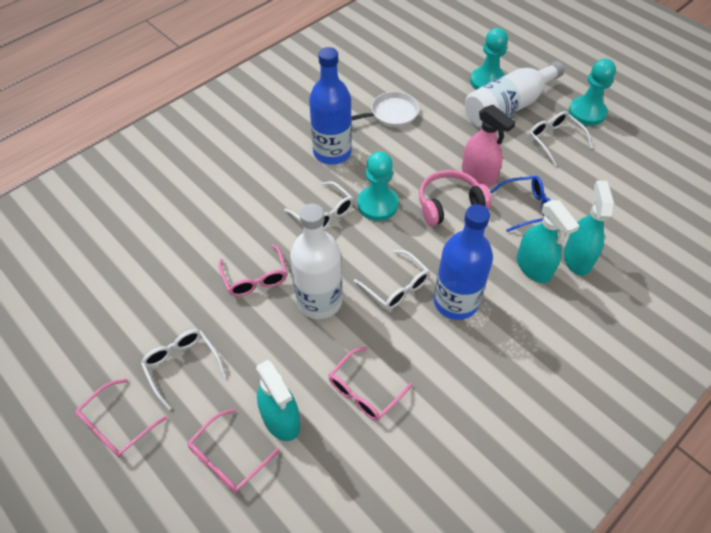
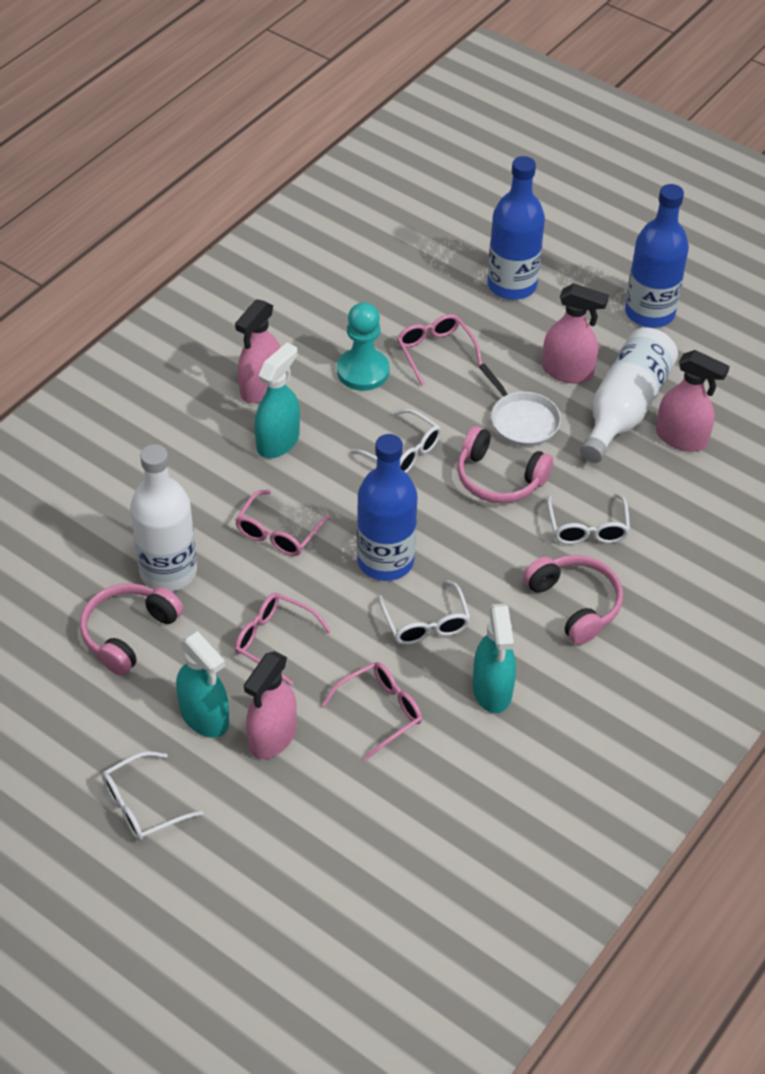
blue bottle: 2 -> 3
blue glasses: 1 -> 0
pink headphones: 1 -> 3
pink spray bottle: 1 -> 4
turquoise pawn: 3 -> 1

